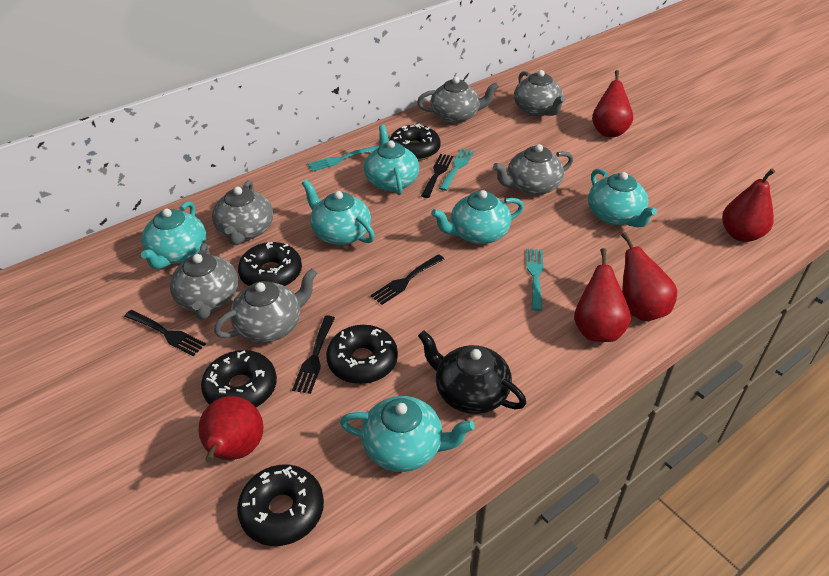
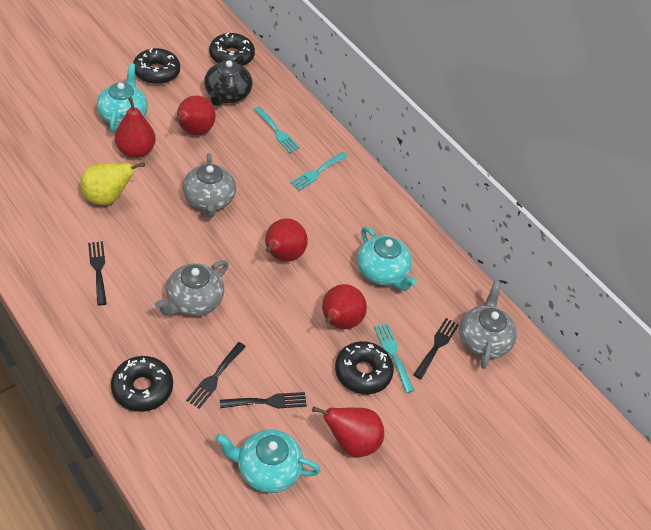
black donut: 5 -> 4
grey teapot: 6 -> 3
turquoise teapot: 6 -> 3
yellow pear: 0 -> 1

